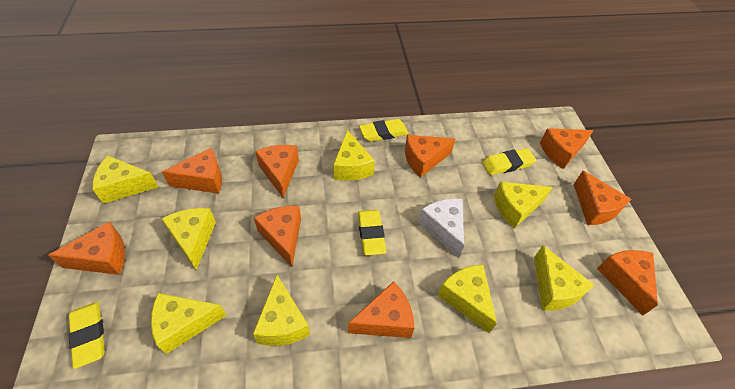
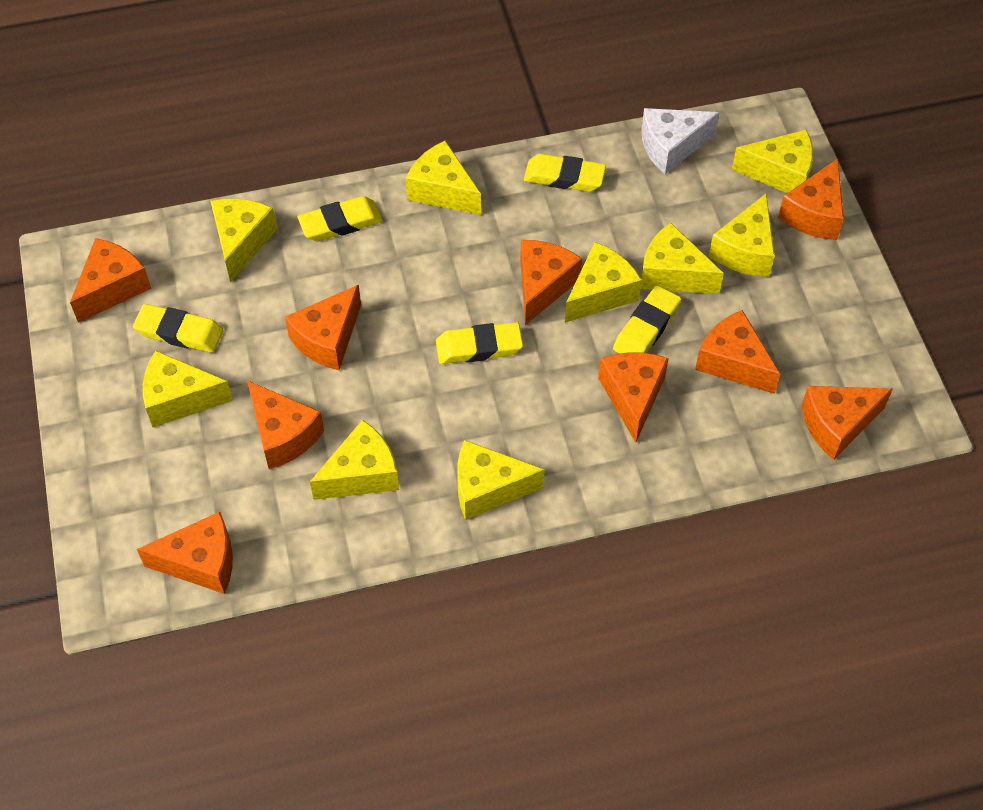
yellow cheese: 8 -> 9
yellow eraser: 4 -> 5

